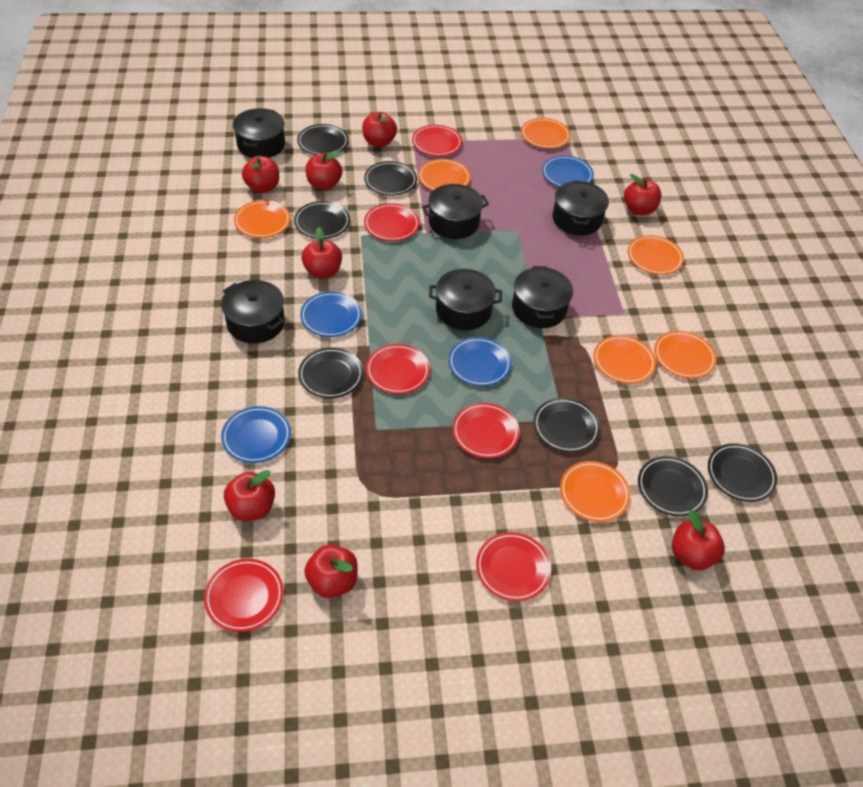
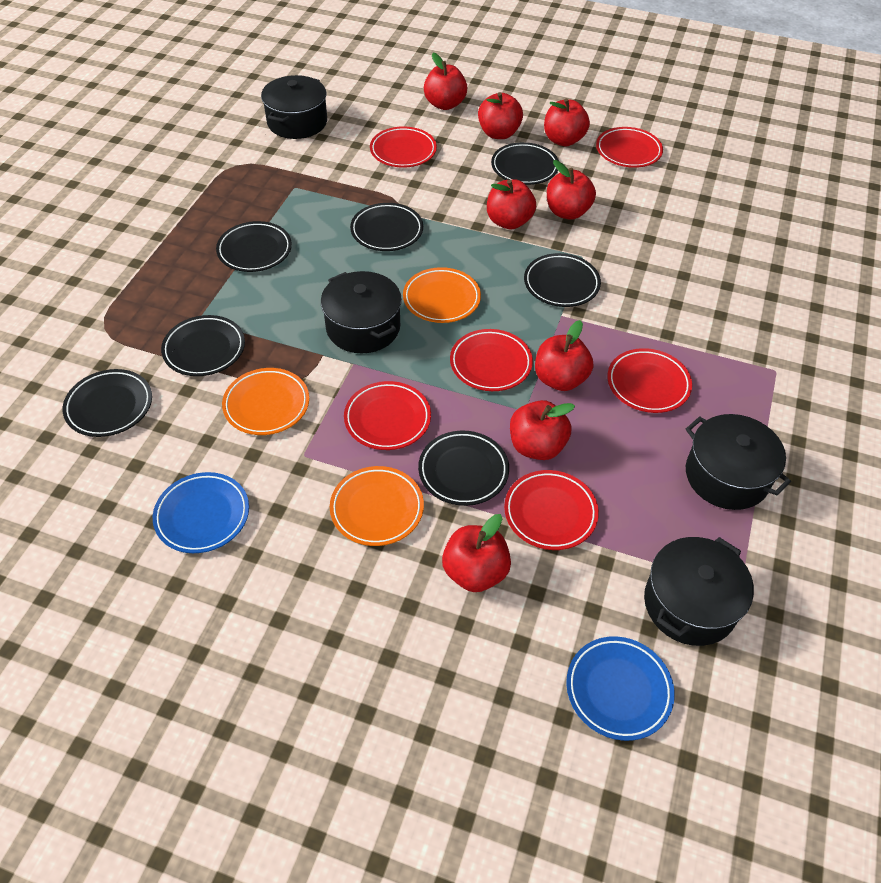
black pot: 6 -> 4
blue plate: 4 -> 2
orange plate: 7 -> 3

